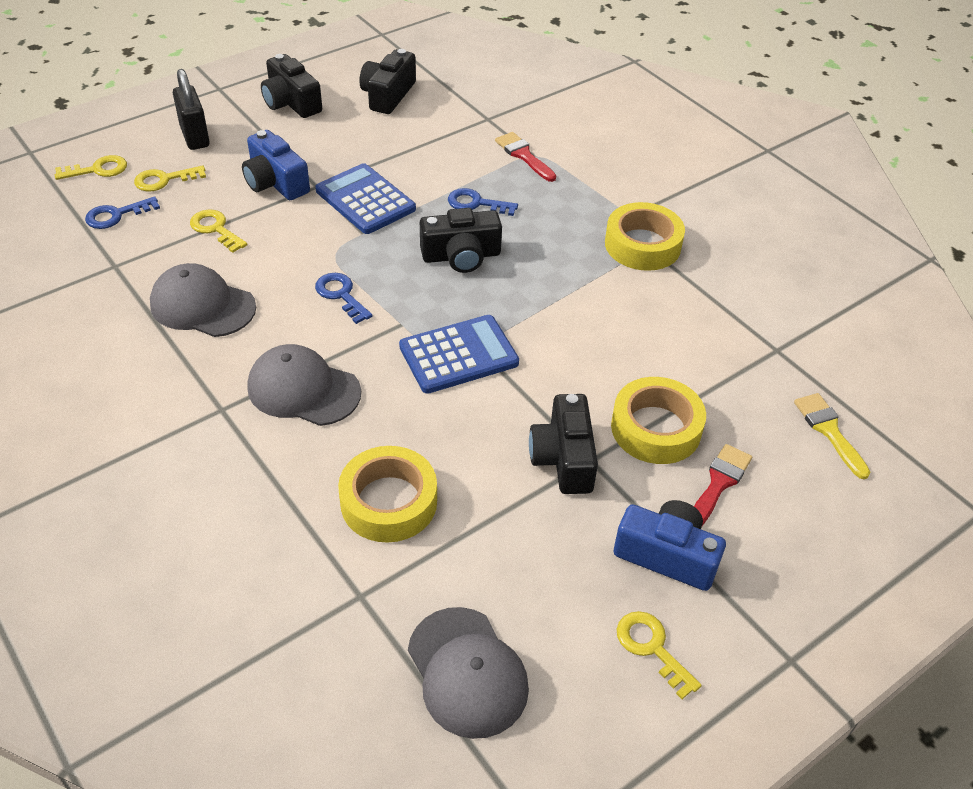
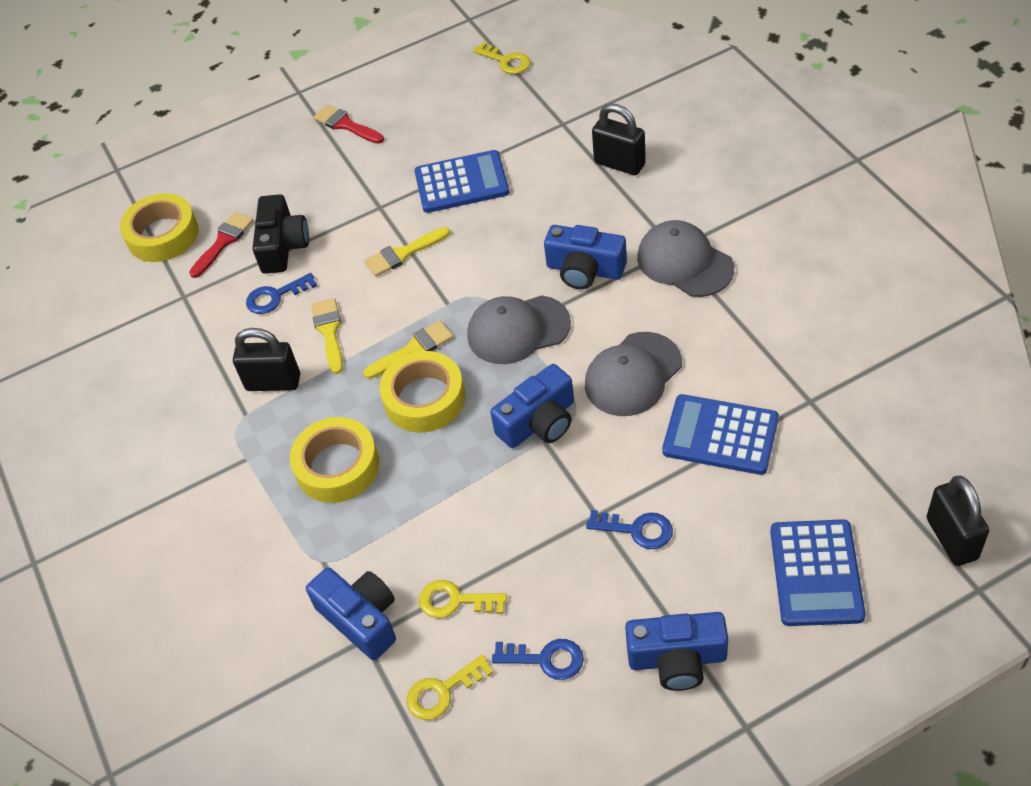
black camera: 4 -> 1
black padlock: 1 -> 3
blue calculator: 2 -> 3
blue camera: 2 -> 4
yellow brush: 1 -> 3
yellow key: 4 -> 3

